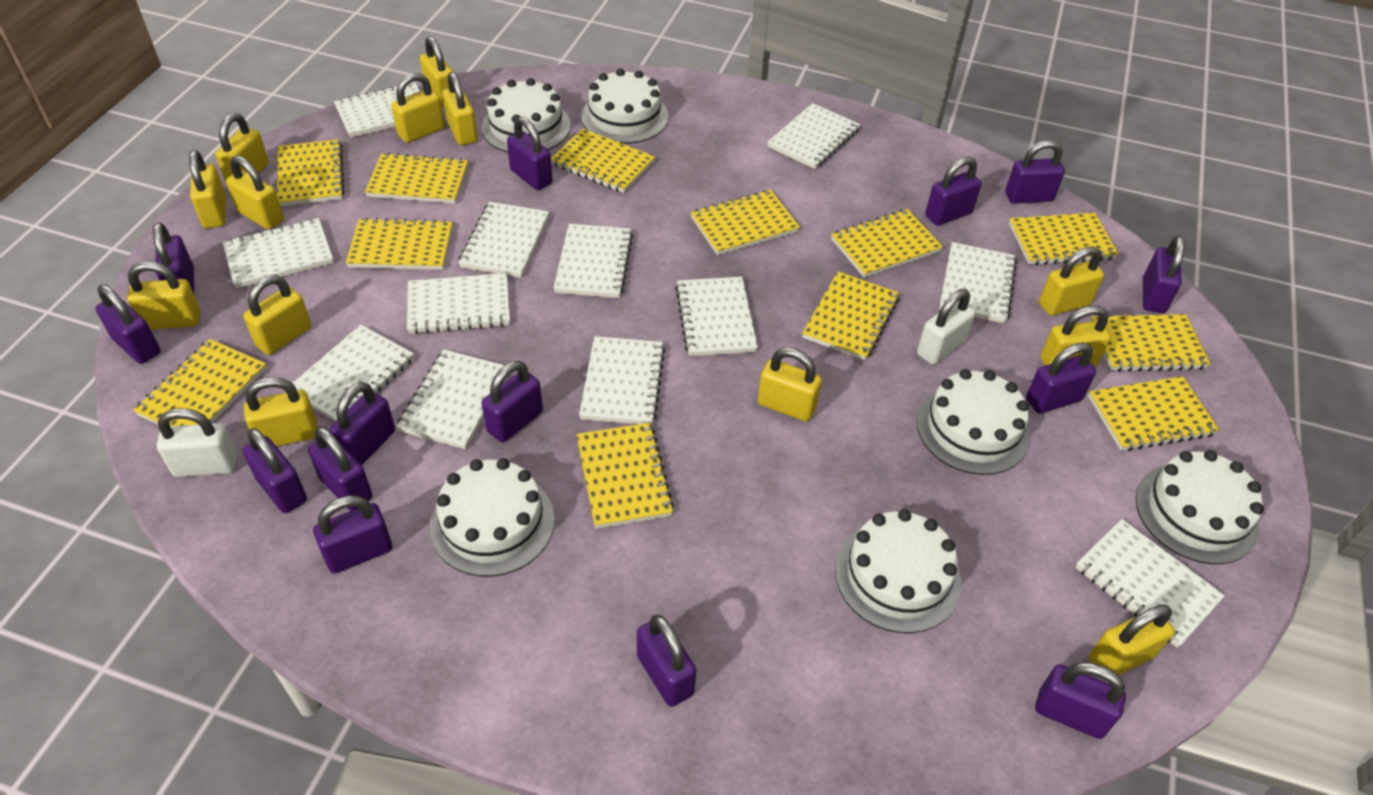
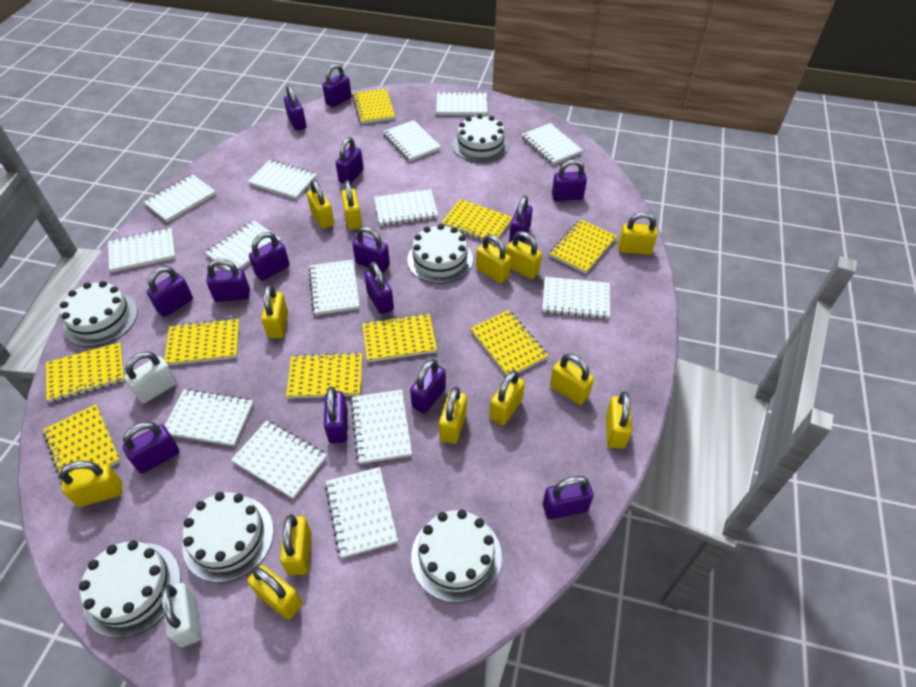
white notebook: 12 -> 14
yellow notebook: 12 -> 9

